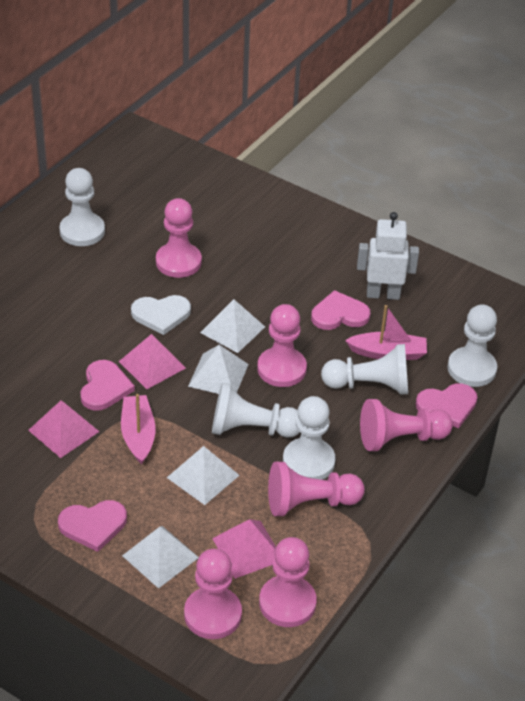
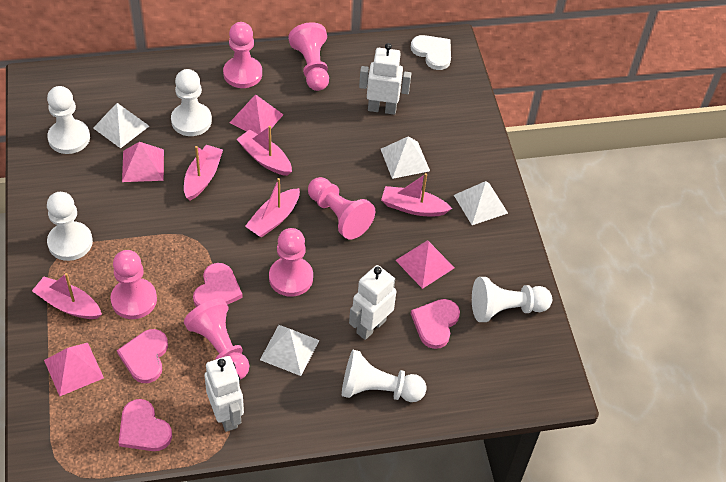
pink boat: 2 -> 5
pink pyramid: 3 -> 4
white robot: 1 -> 3

